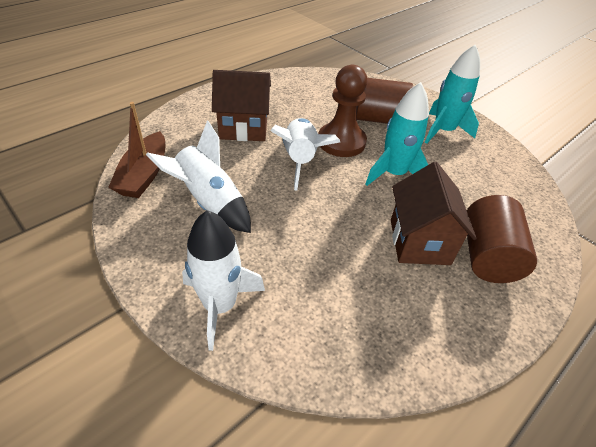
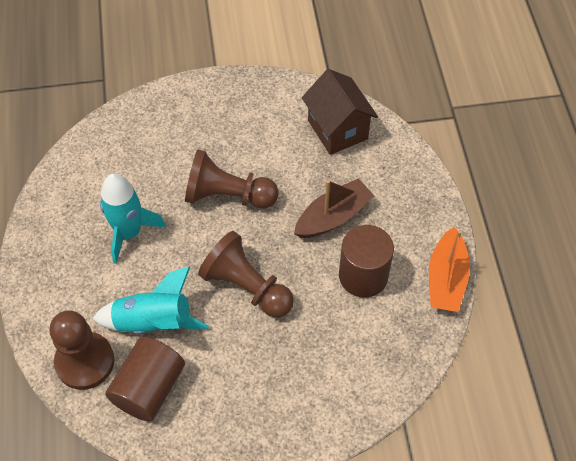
brown house: 2 -> 1
brown pawn: 1 -> 3
orange boat: 0 -> 1
white rocket: 3 -> 0

